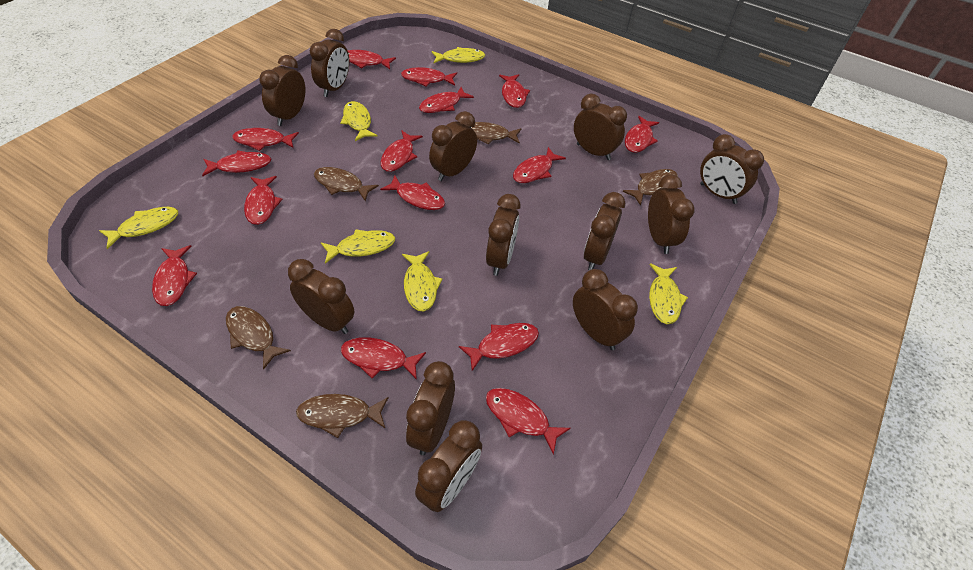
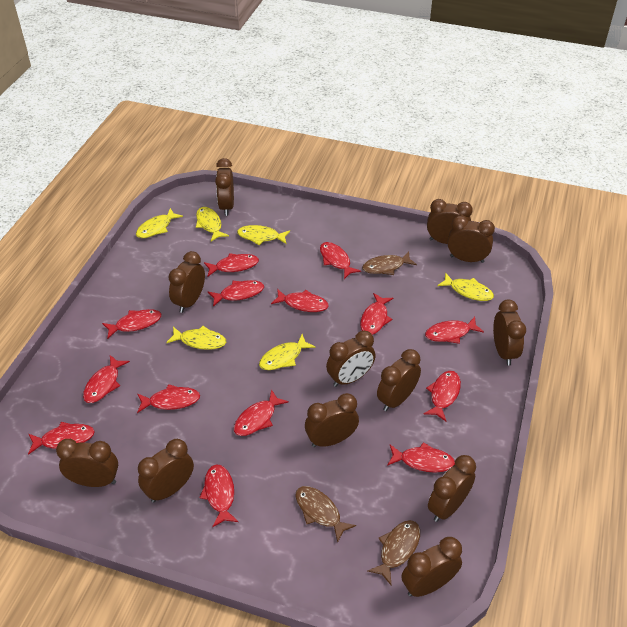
brown fish: 5 -> 3
red fish: 15 -> 14

